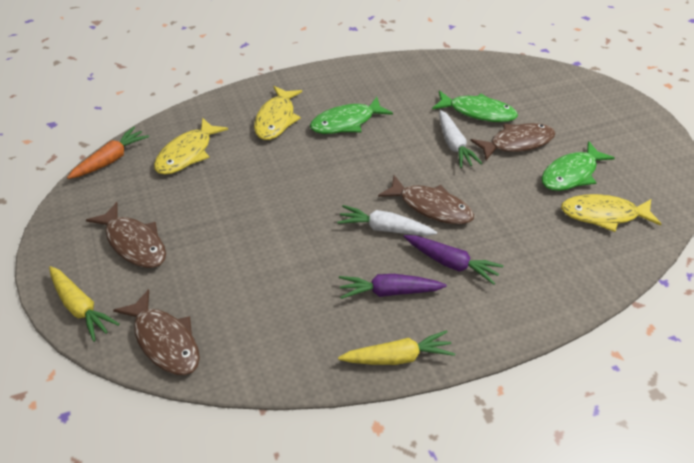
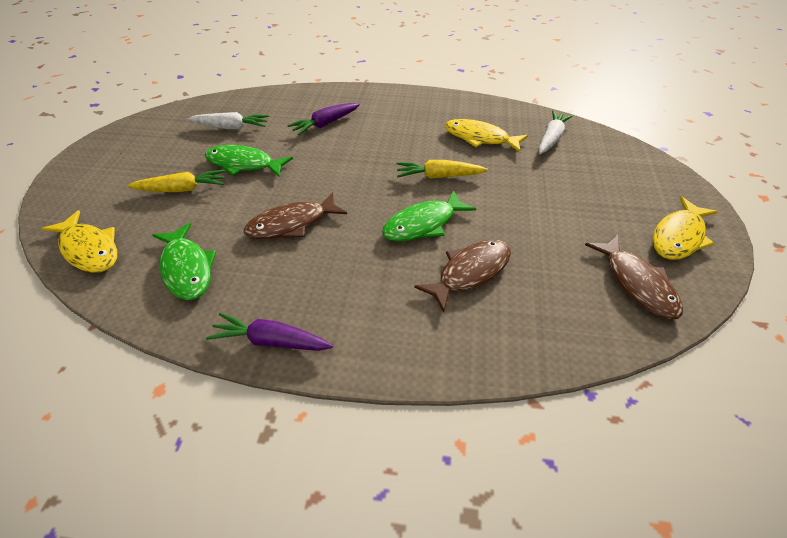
brown fish: 4 -> 3
orange carrot: 1 -> 0

